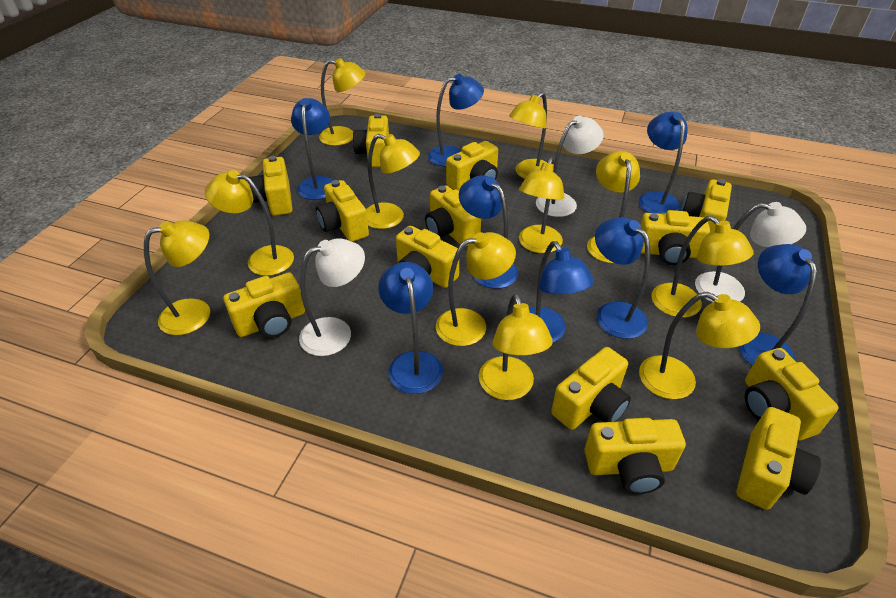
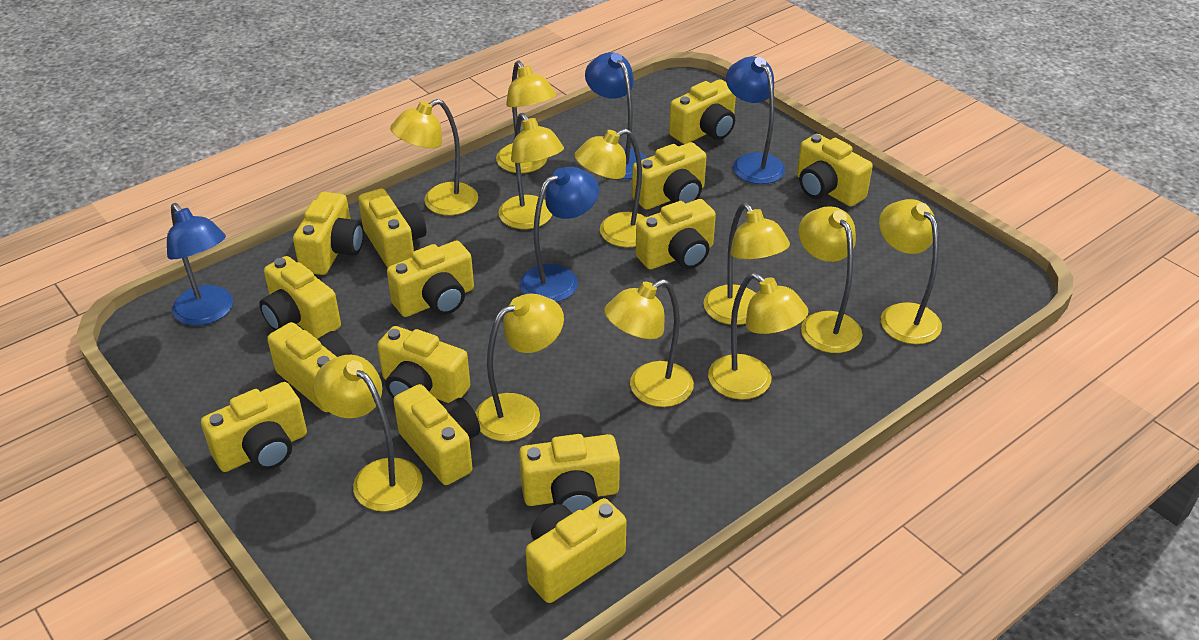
blue lamp: 8 -> 4
white lamp: 3 -> 0
yellow camera: 13 -> 14

